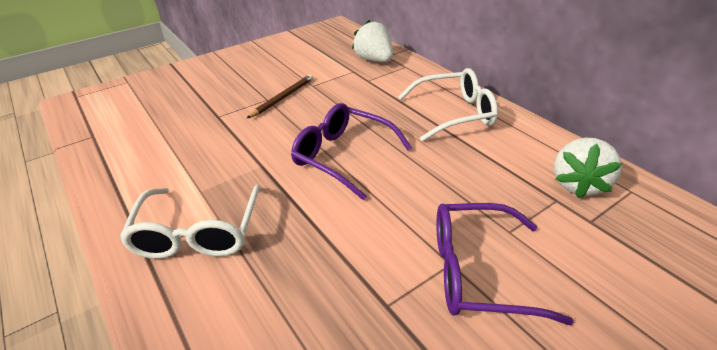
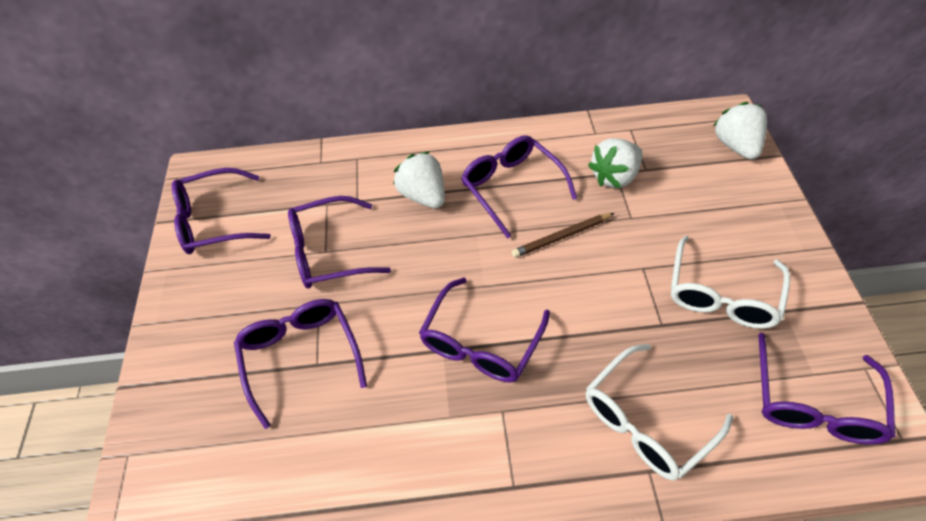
purple glasses: 2 -> 6
white strawberry: 2 -> 3

